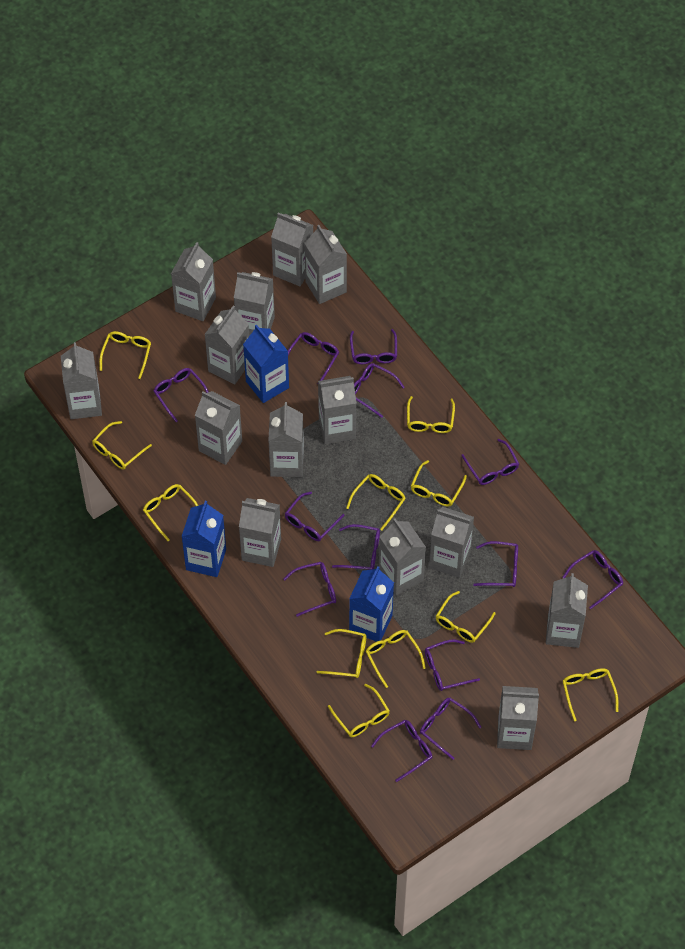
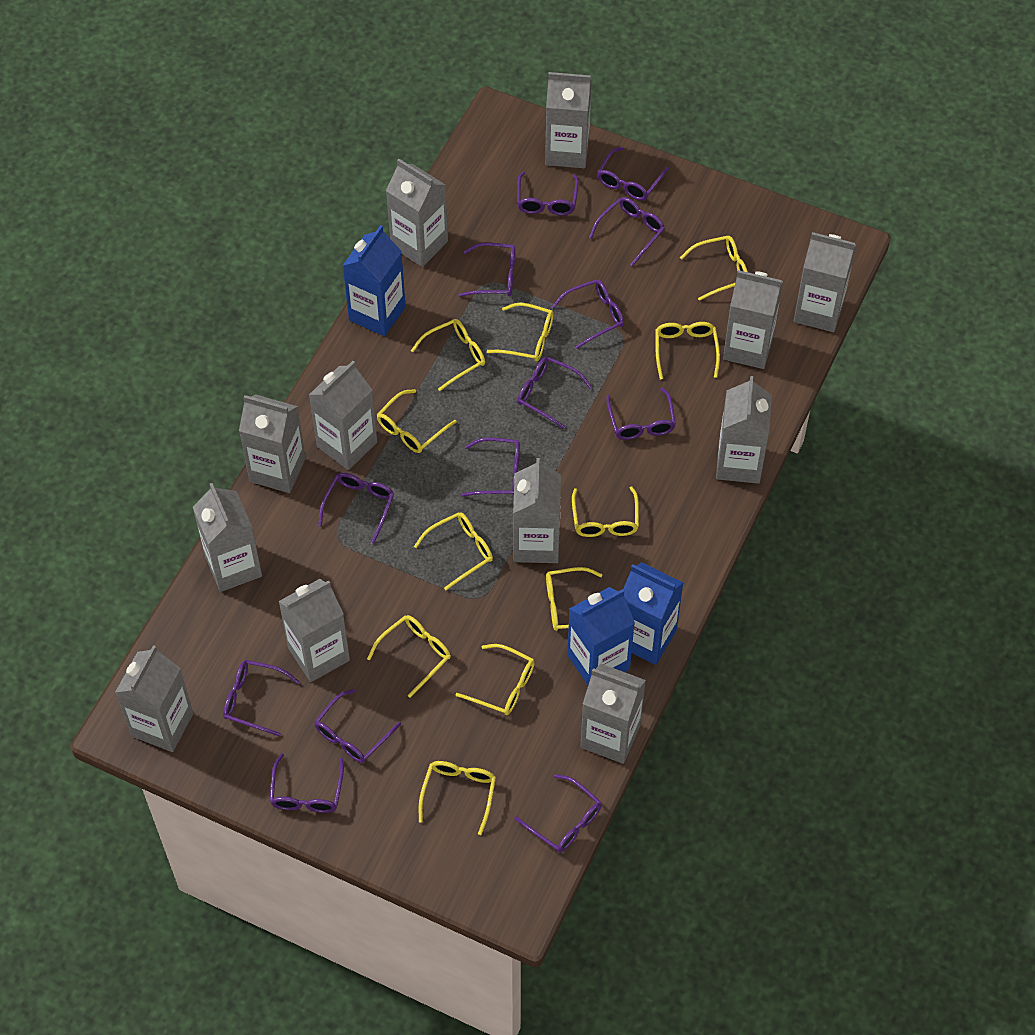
grey carton: 14 -> 12

